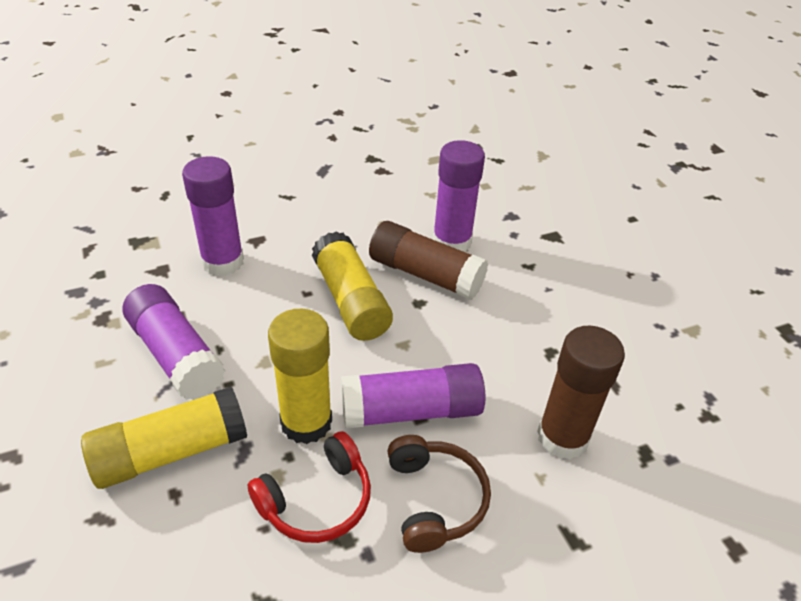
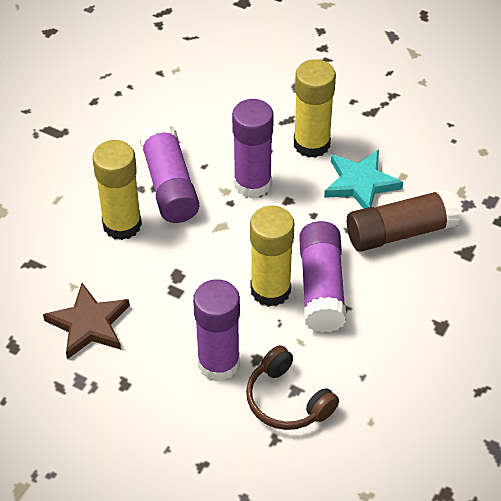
brown glue stick: 2 -> 1
brown star: 0 -> 1
red headphones: 1 -> 0
turquoise star: 0 -> 1

